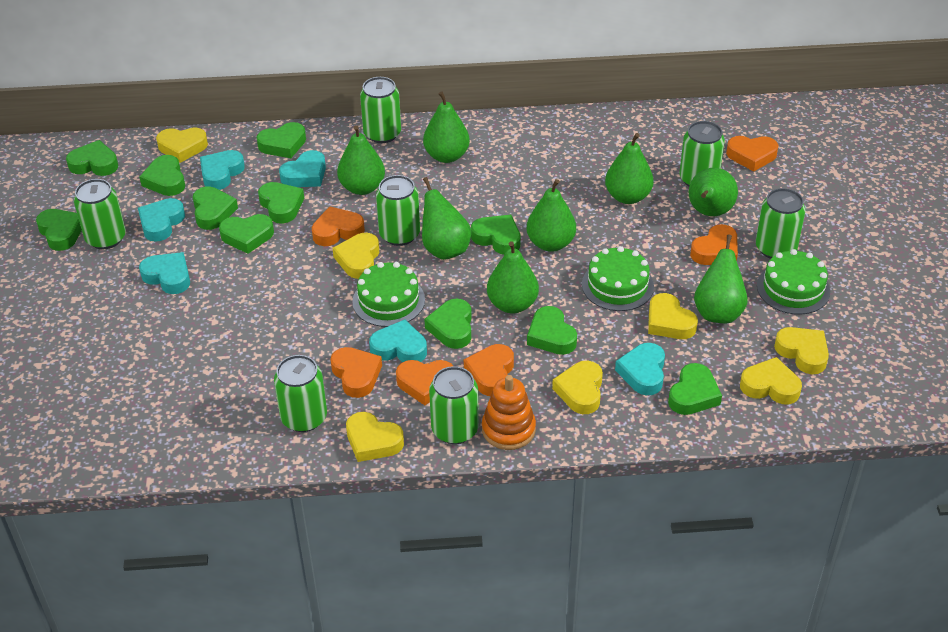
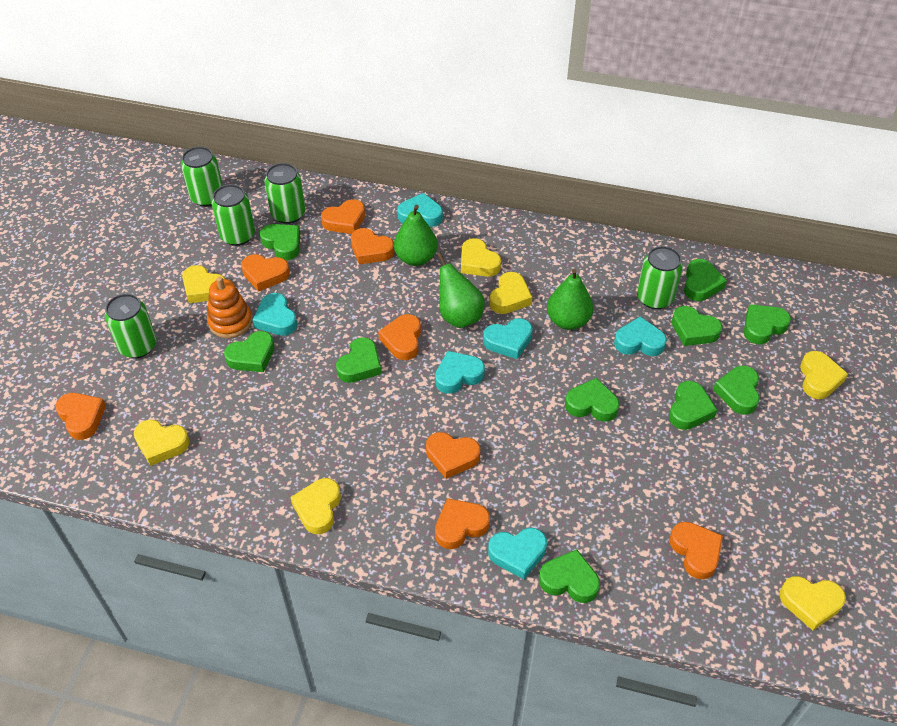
green cake: 3 -> 0
green can: 7 -> 5
green heart: 11 -> 10
green pear: 8 -> 3
orange heart: 6 -> 8

